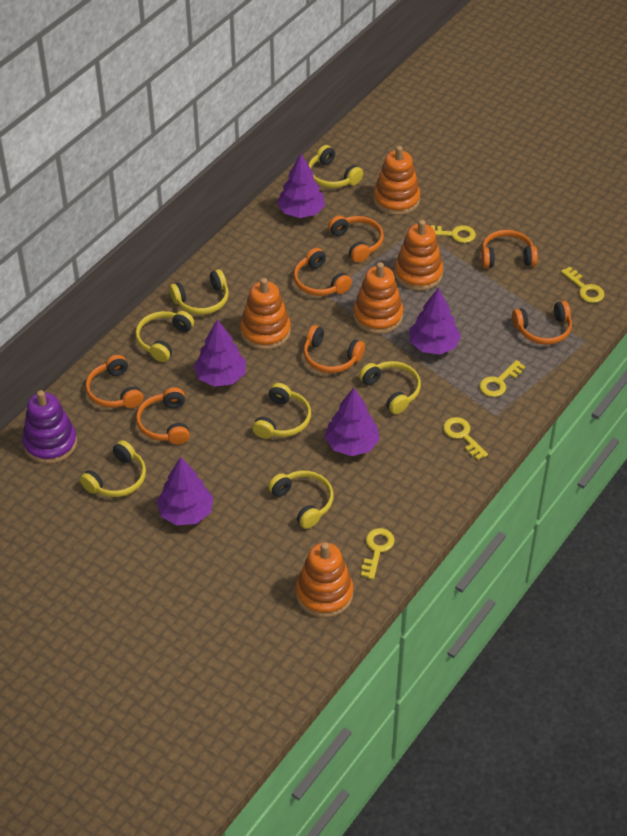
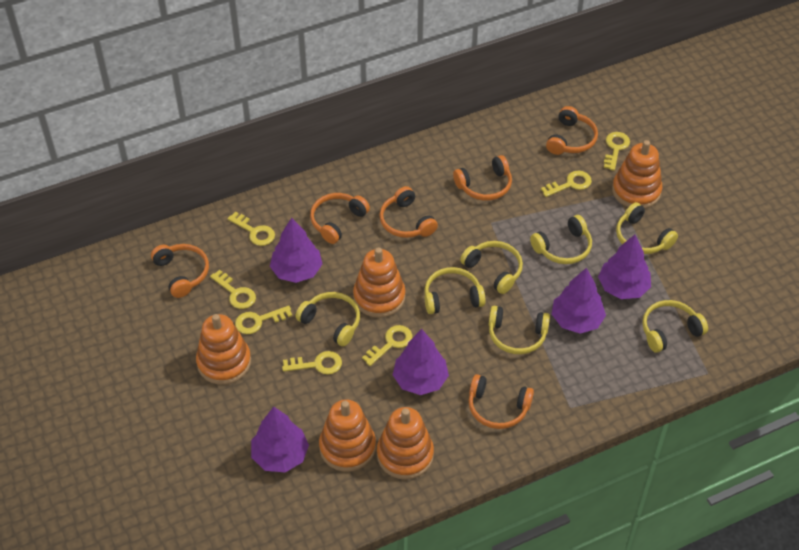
orange headphones: 7 -> 6
purple stacking toy: 1 -> 0
yellow key: 5 -> 7

